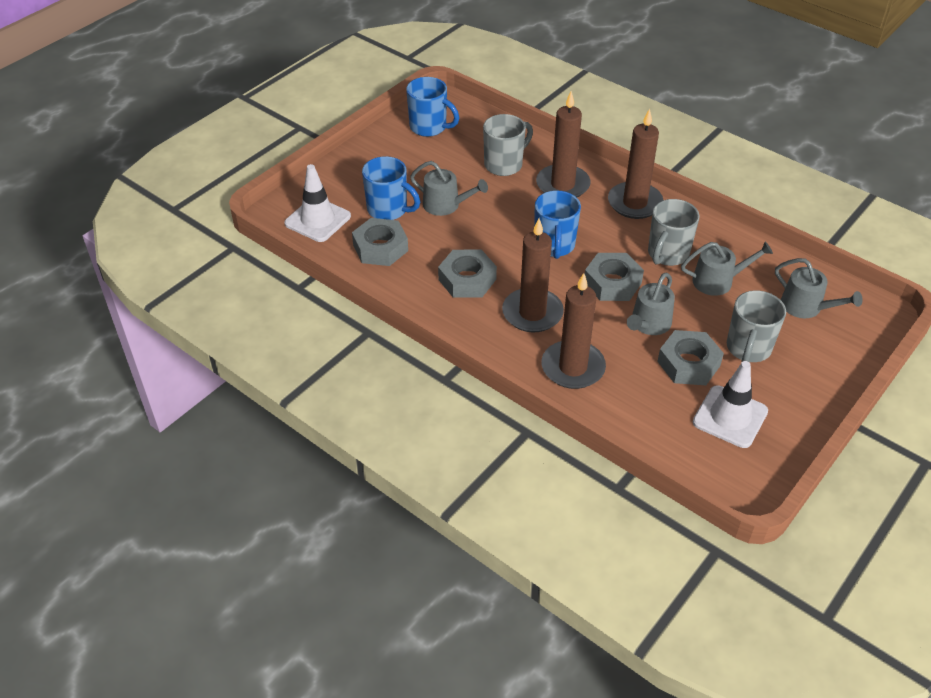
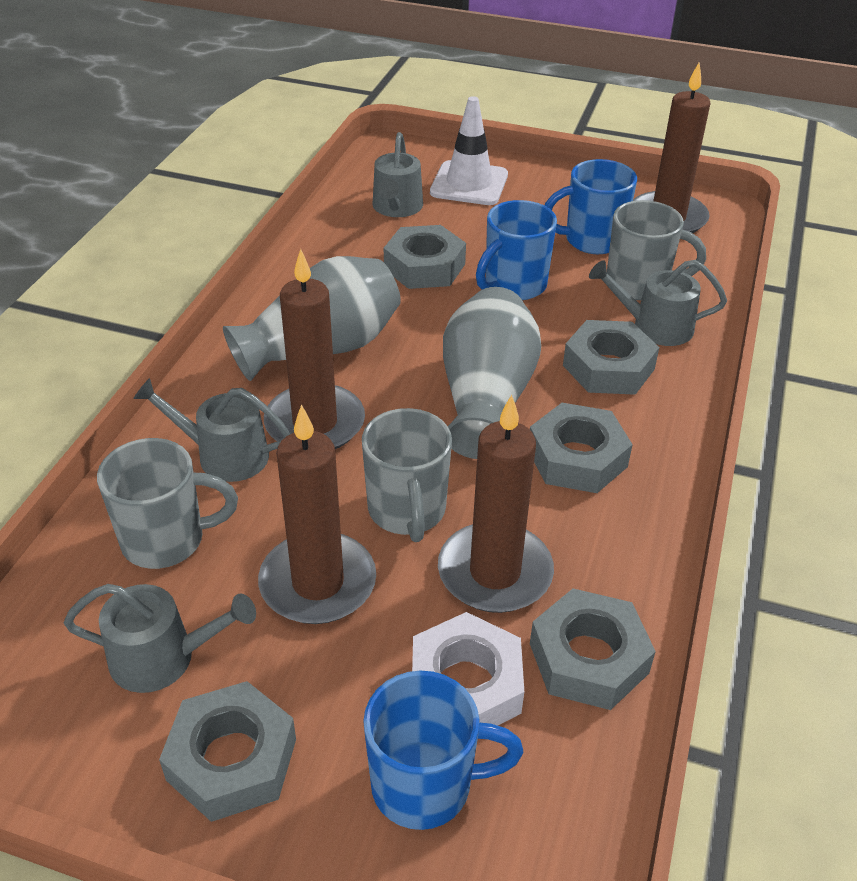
grey nut: 4 -> 5
grey vase: 0 -> 2
white nut: 0 -> 1
white traffic cone: 2 -> 1

